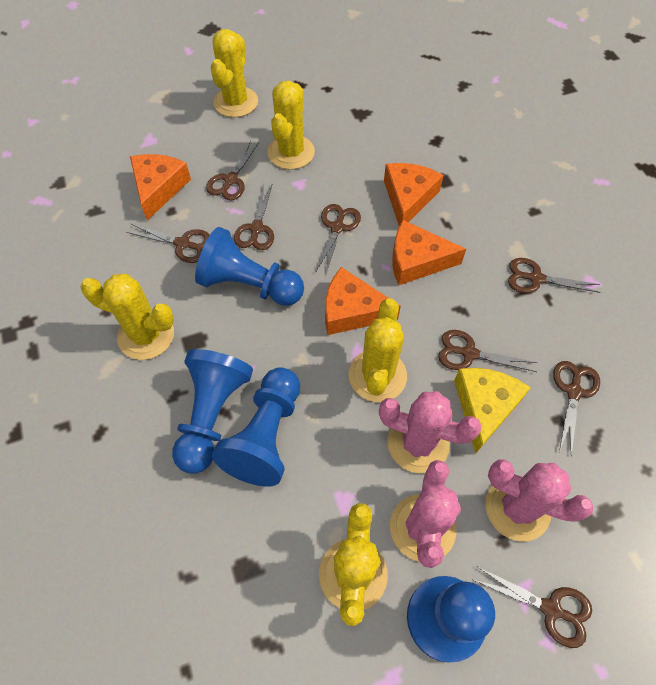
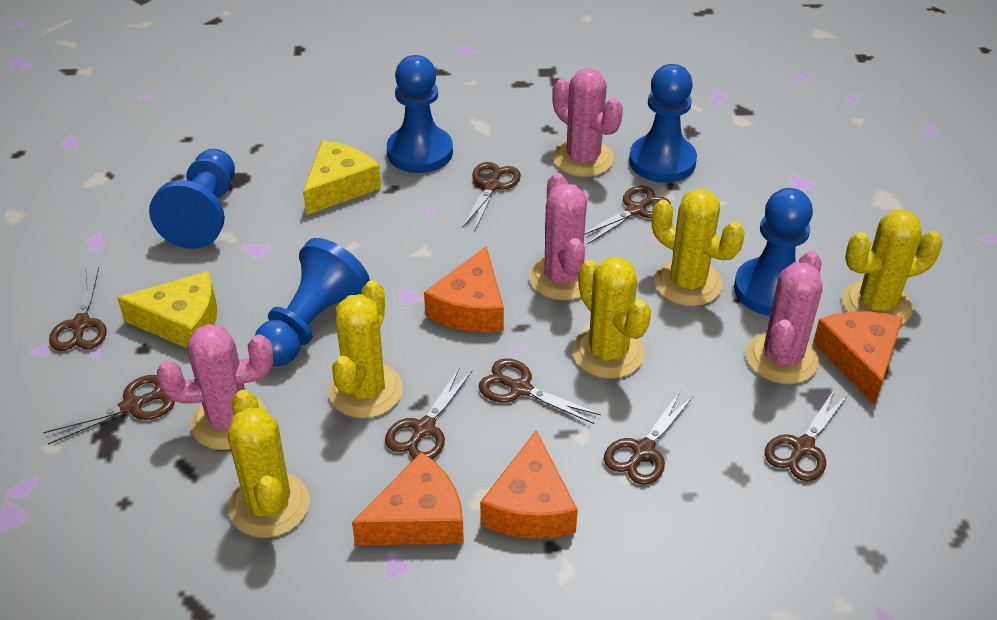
blue pawn: 4 -> 5
pink cactus: 3 -> 4
yellow cheese: 1 -> 2

